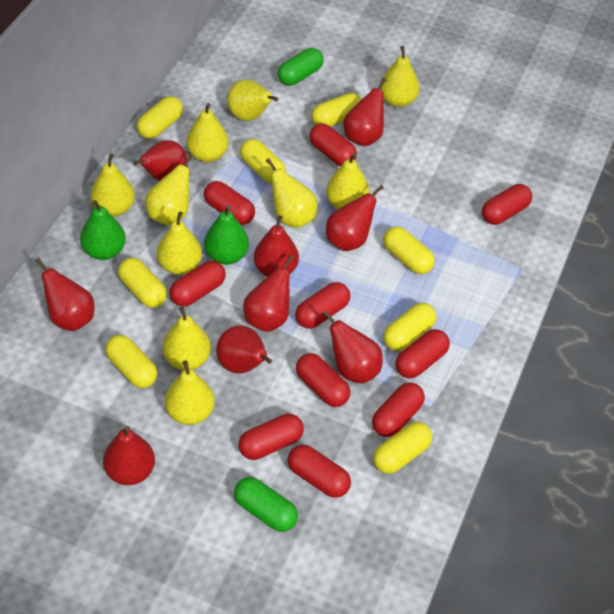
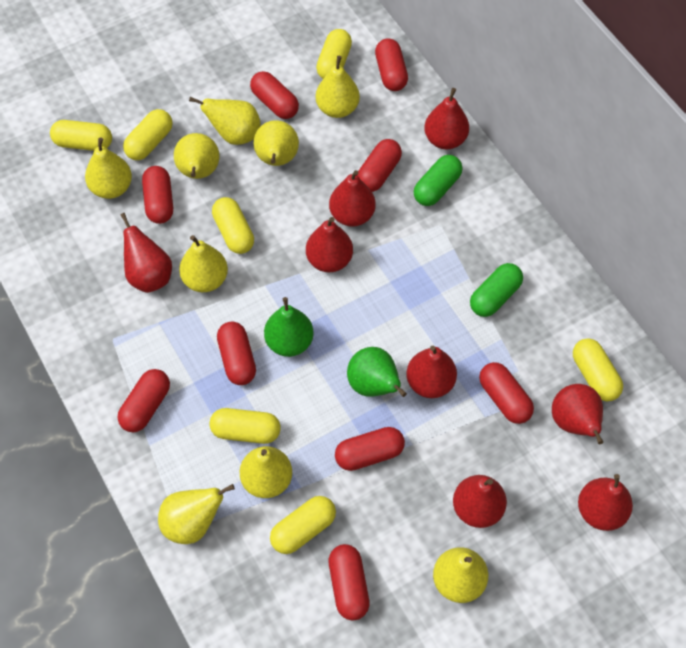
red capsule: 10 -> 9
red pear: 9 -> 8
yellow capsule: 8 -> 7
yellow pear: 10 -> 9

